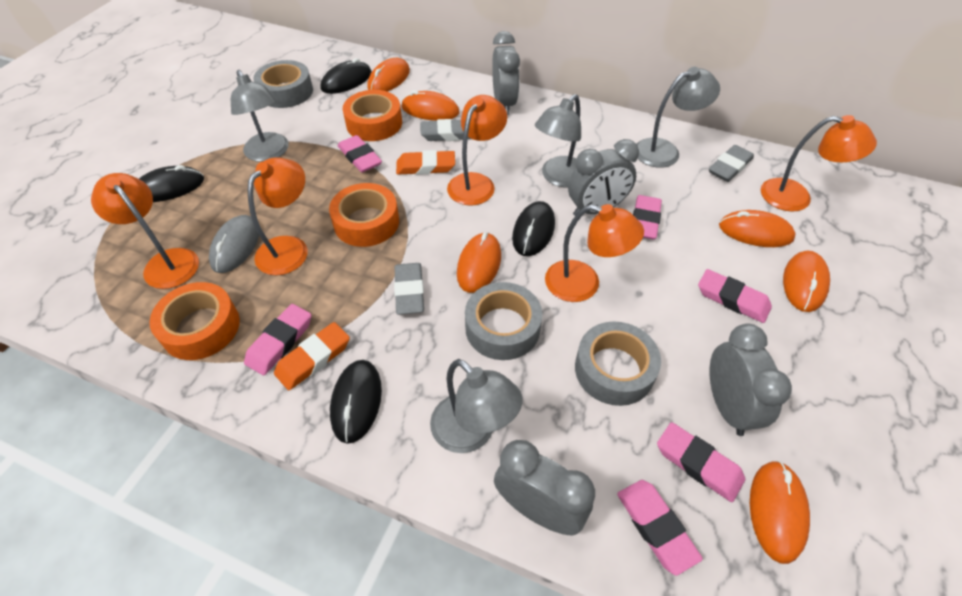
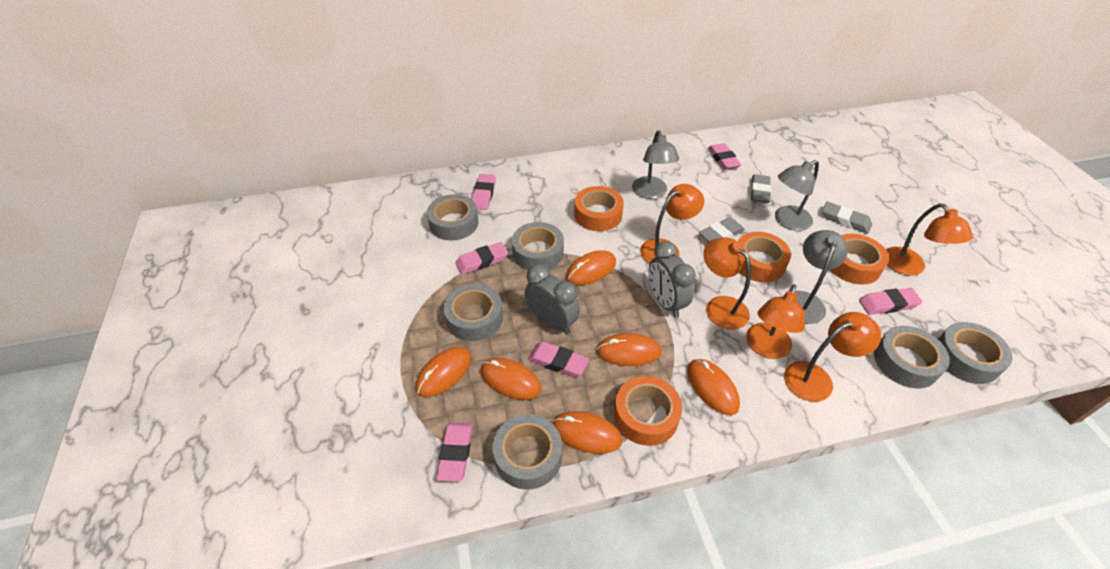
black mouse: 4 -> 0
grey clock: 4 -> 2
grey lamp: 4 -> 3
grey mouse: 1 -> 0
grey tape: 3 -> 6
orange eraser: 2 -> 0
orange tape: 3 -> 4

